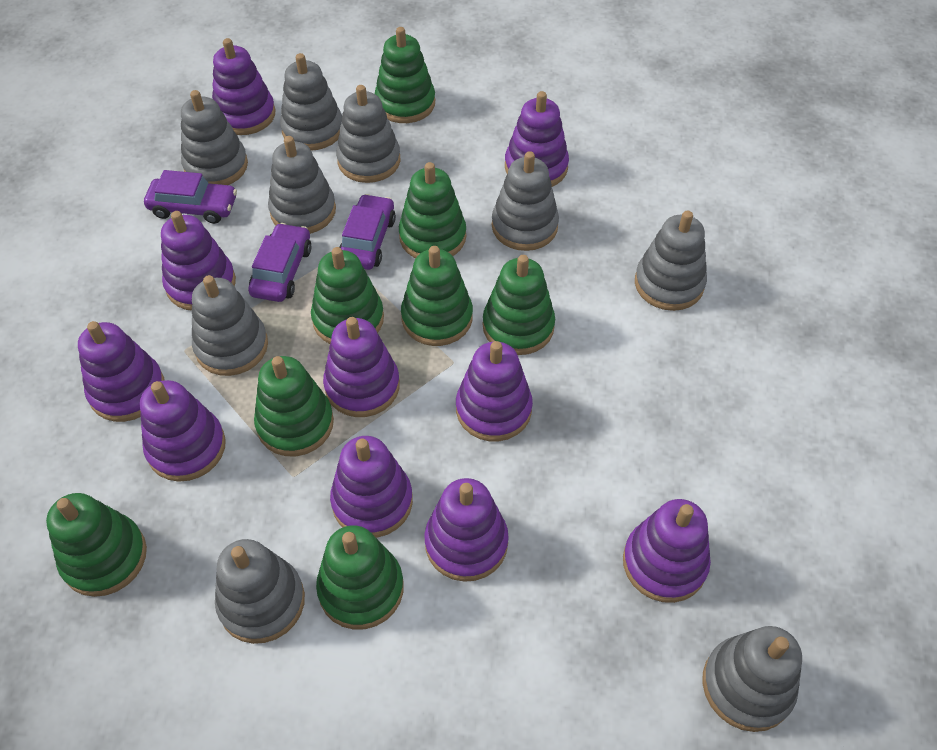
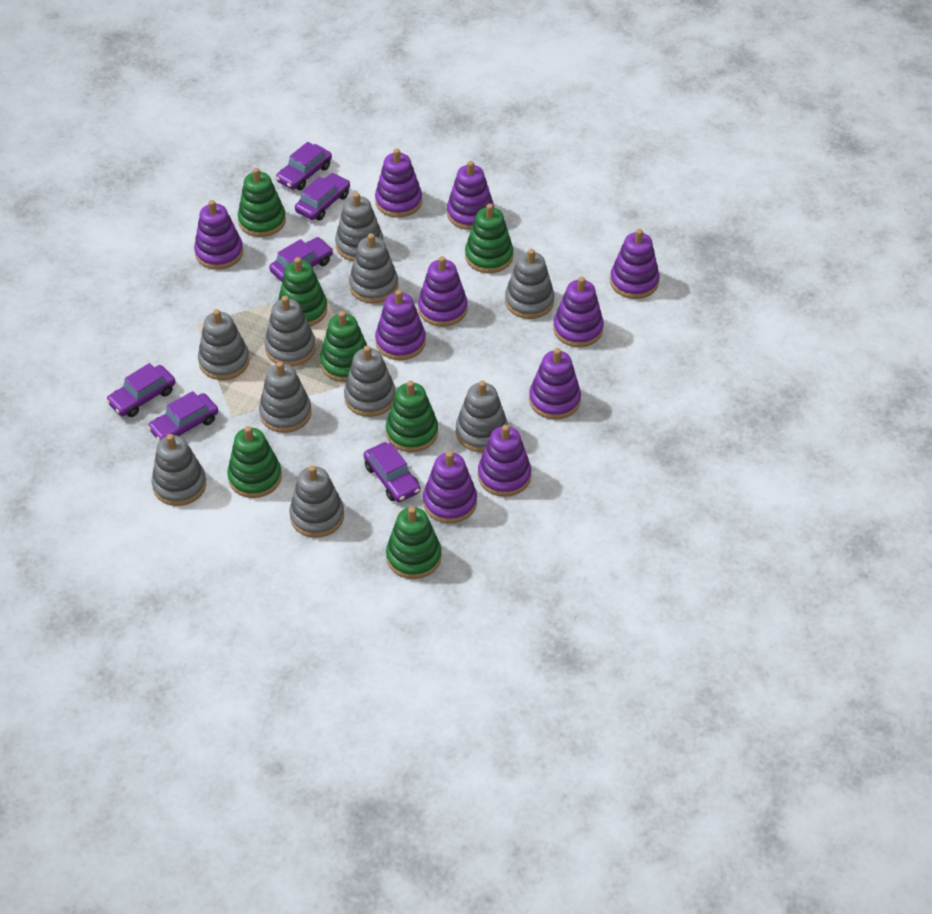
green stacking toy: 8 -> 7
grey stacking toy: 9 -> 10
purple car: 3 -> 6

